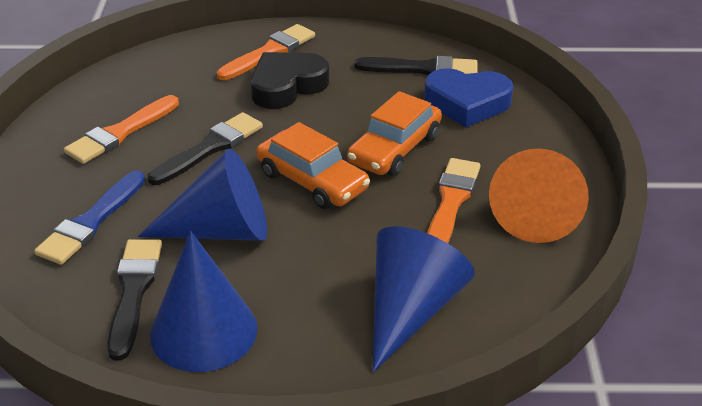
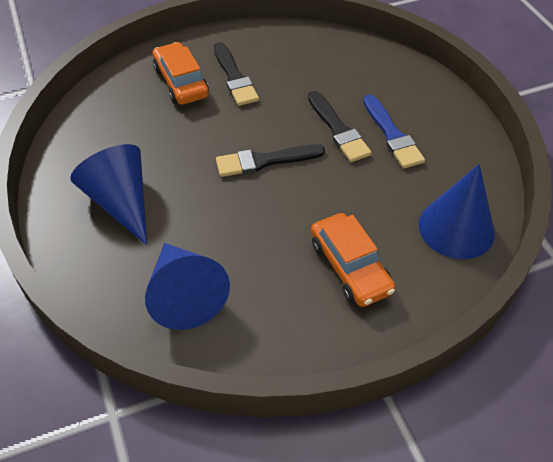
black heart: 1 -> 0
blue heart: 1 -> 0
orange brush: 3 -> 0
orange cone: 1 -> 0

